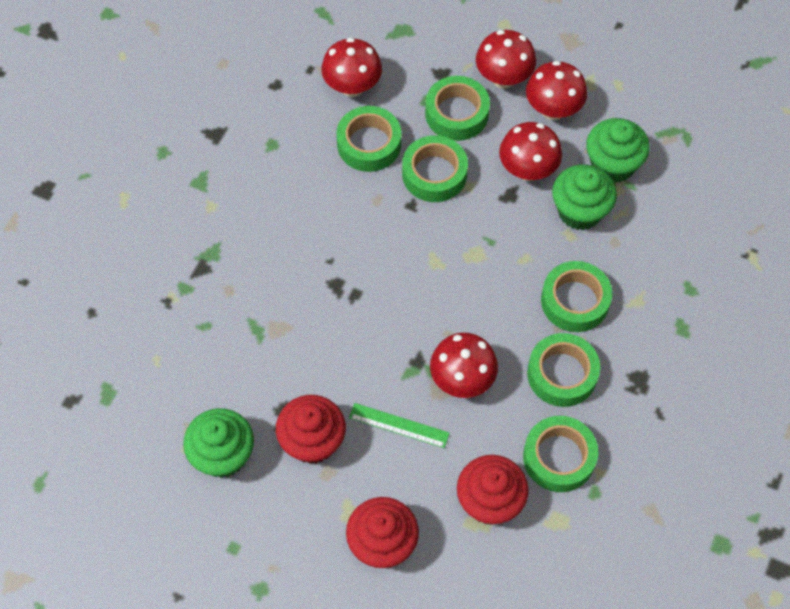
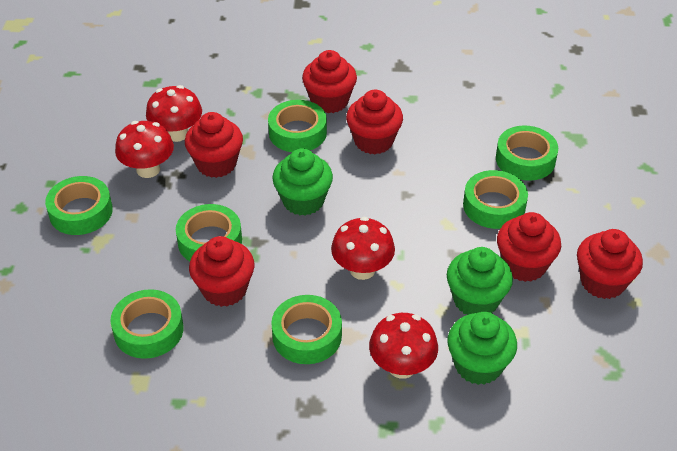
green ruler: 1 -> 0
green tape: 6 -> 7
red cupcake: 3 -> 6
red mushroom: 5 -> 4

